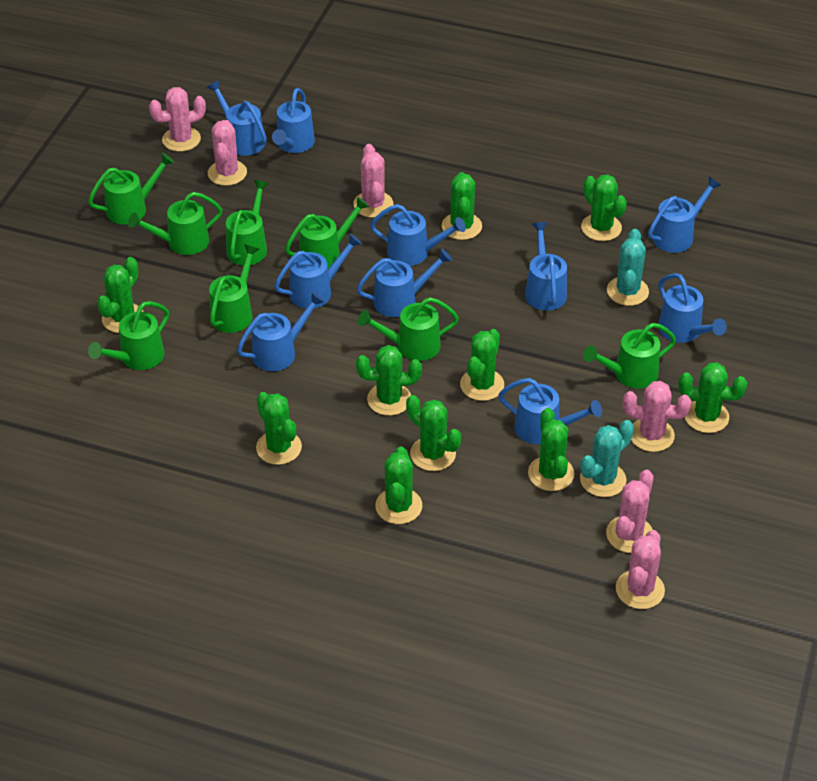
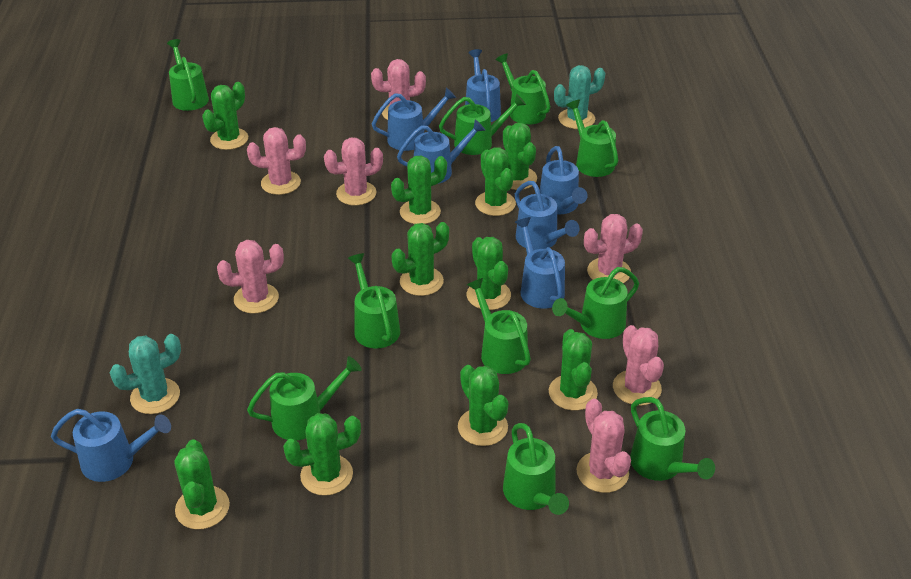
blue watering can: 10 -> 7
green watering can: 8 -> 10
pink cactus: 6 -> 7

